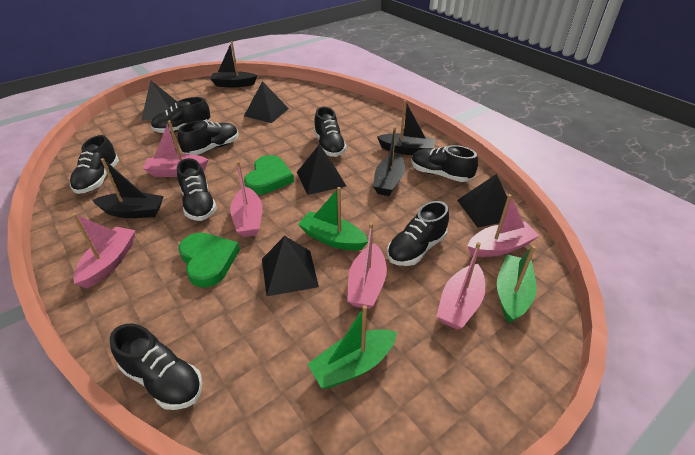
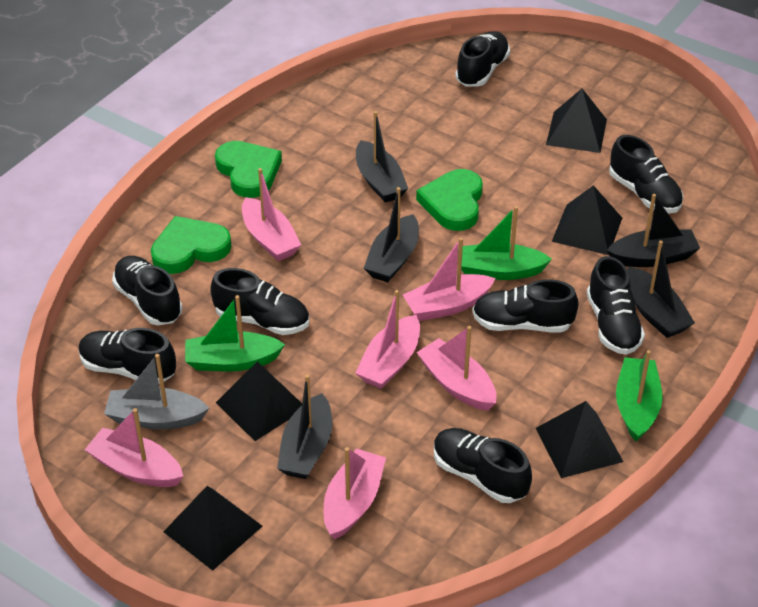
black boat: 4 -> 5
green heart: 2 -> 3
grey boat: 0 -> 1

